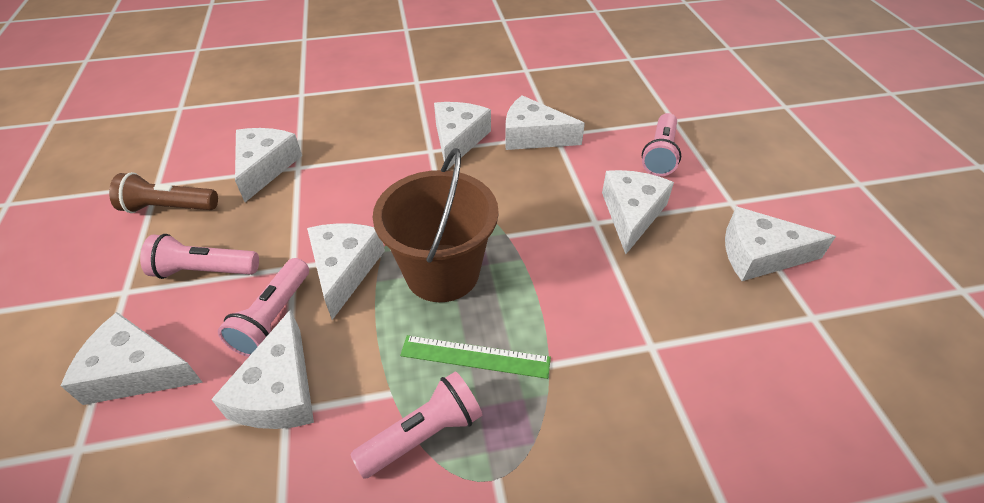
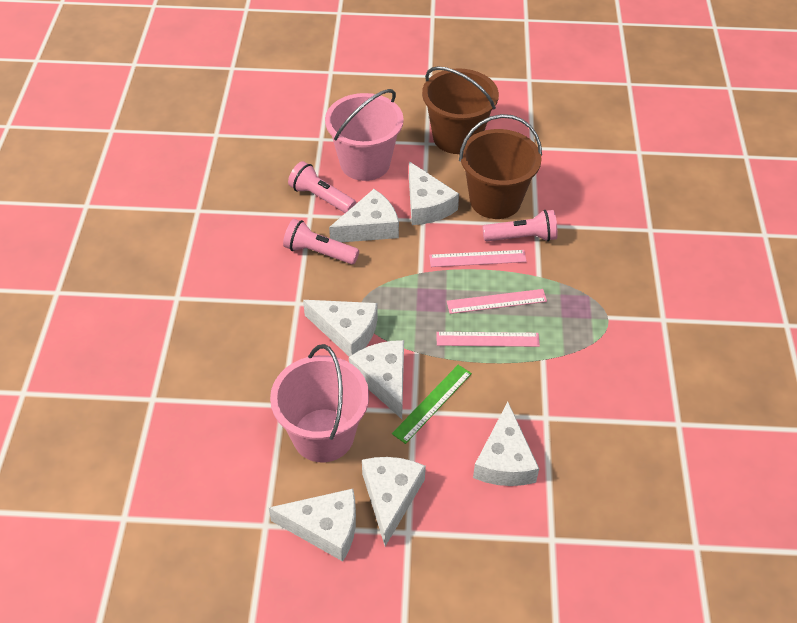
brown bucket: 1 -> 2
brown flashlight: 1 -> 0
pink bucket: 0 -> 2
pink flashlight: 4 -> 3
pink ruler: 0 -> 3
white cheese: 8 -> 7

